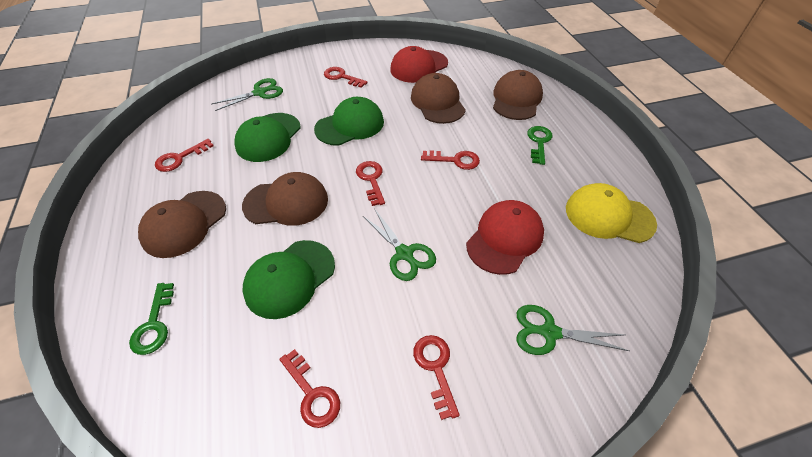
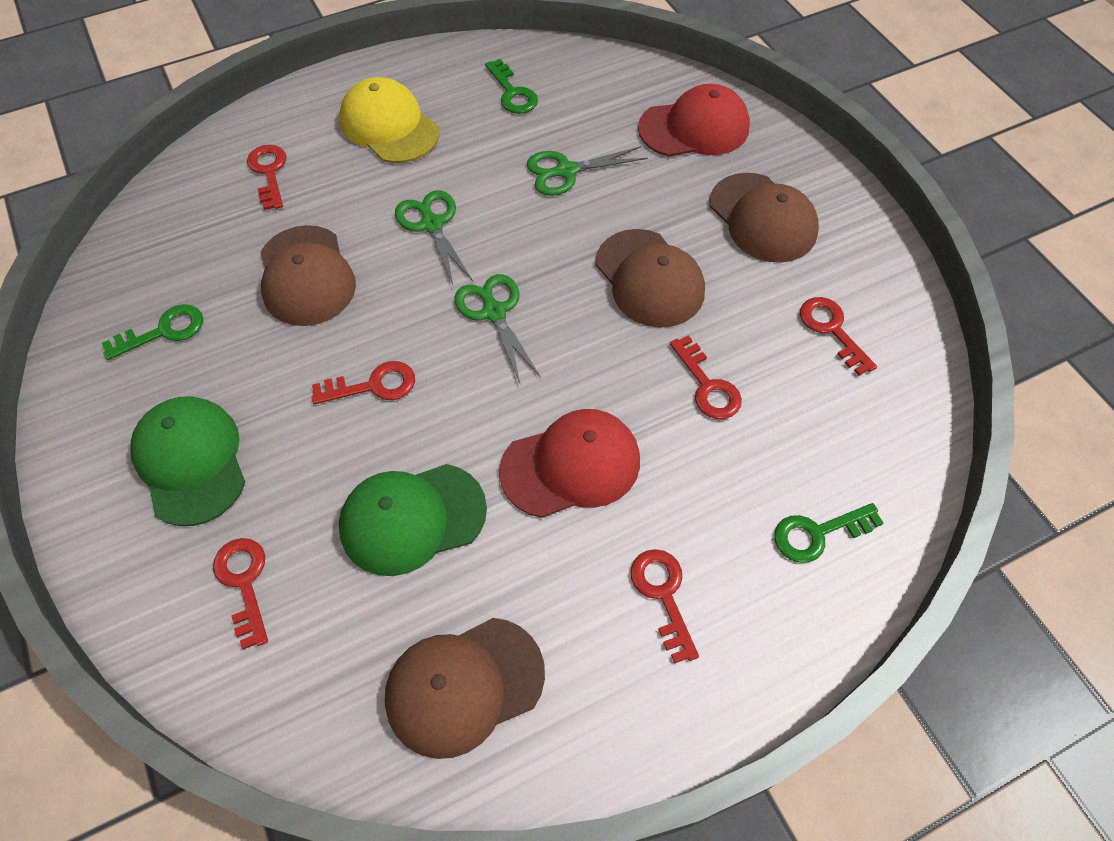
green cap: 3 -> 2
green key: 2 -> 3

